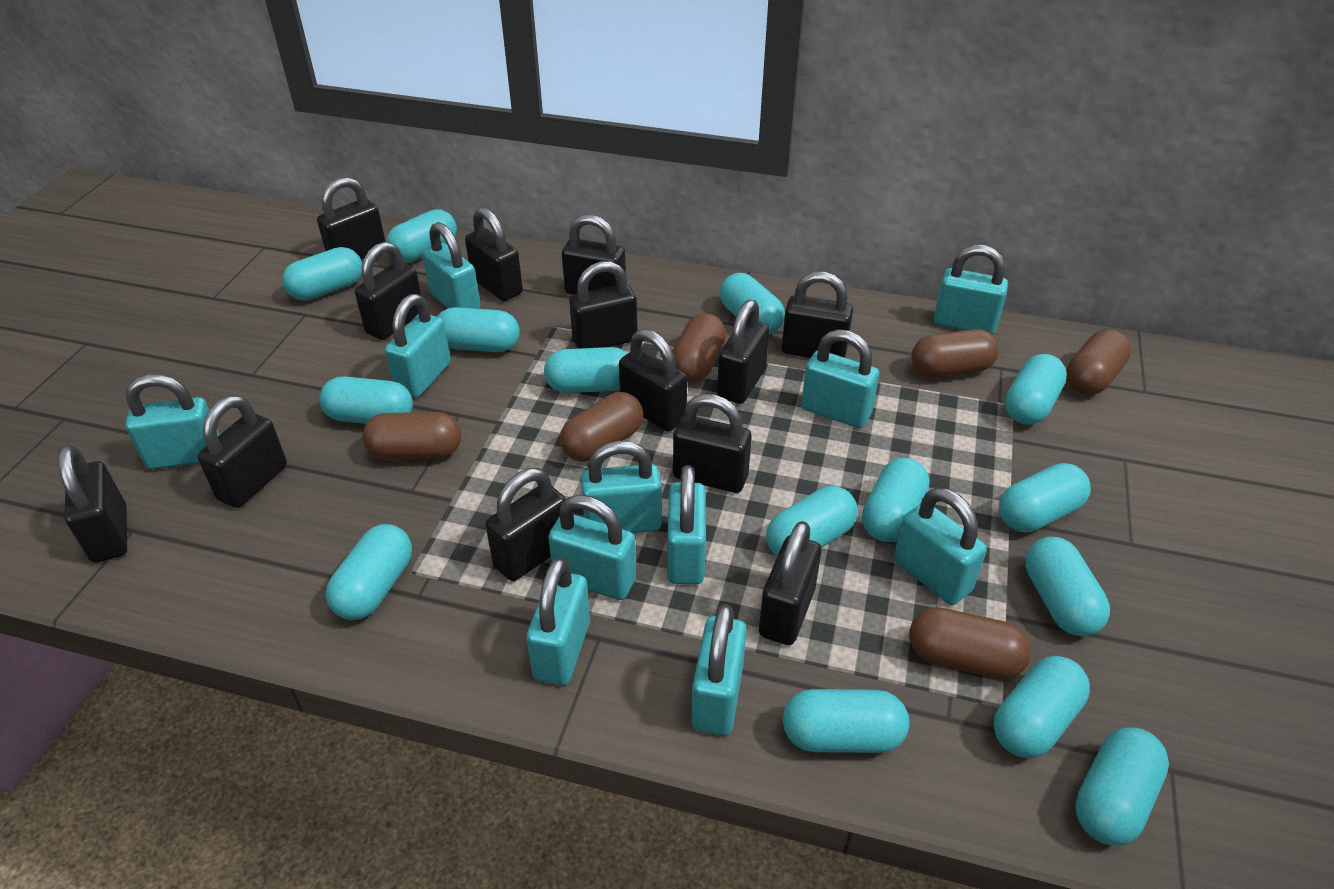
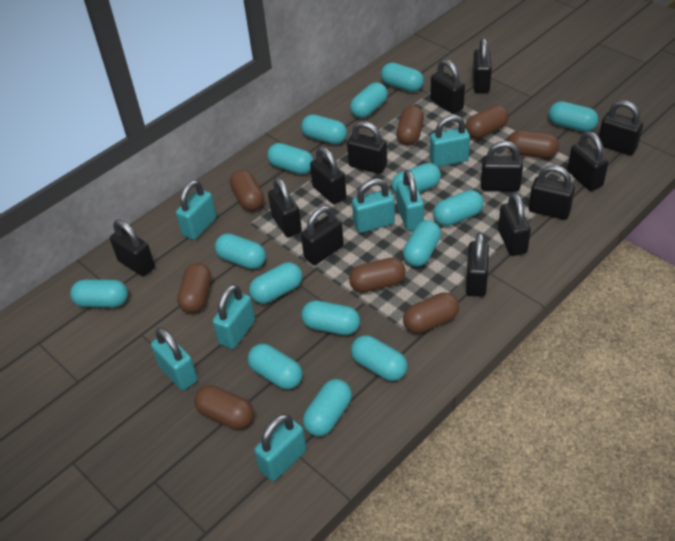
brown capsule: 6 -> 8
turquoise padlock: 11 -> 7

